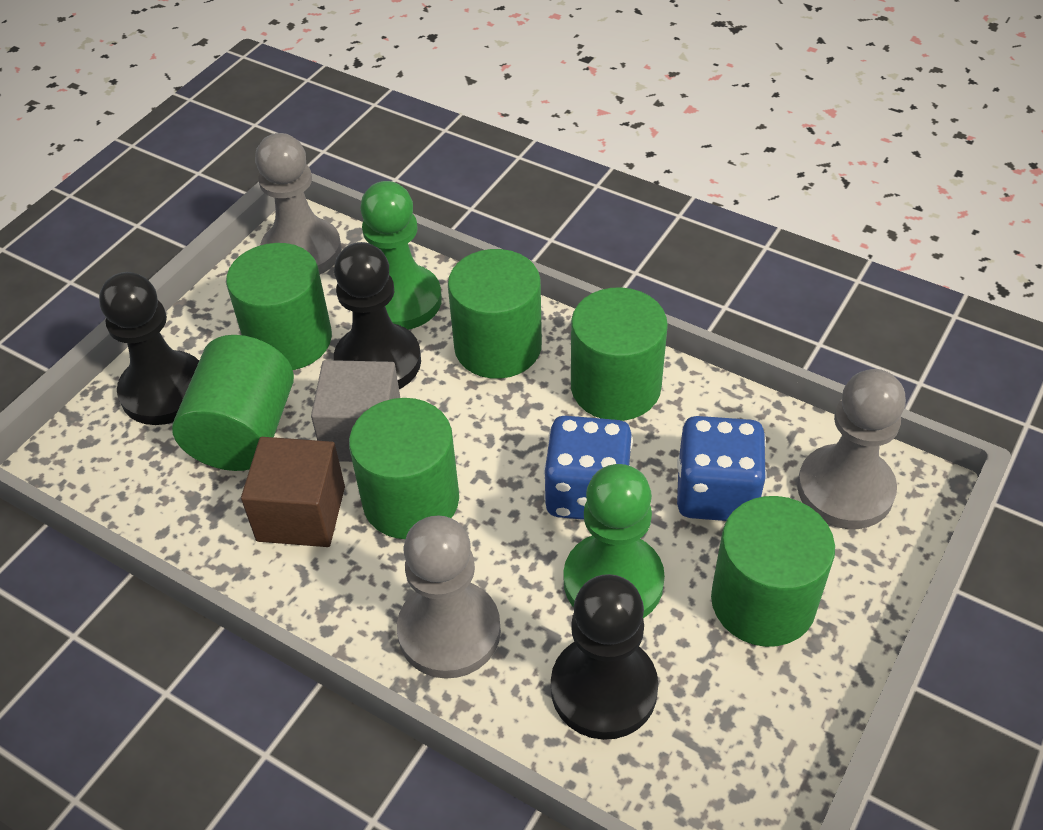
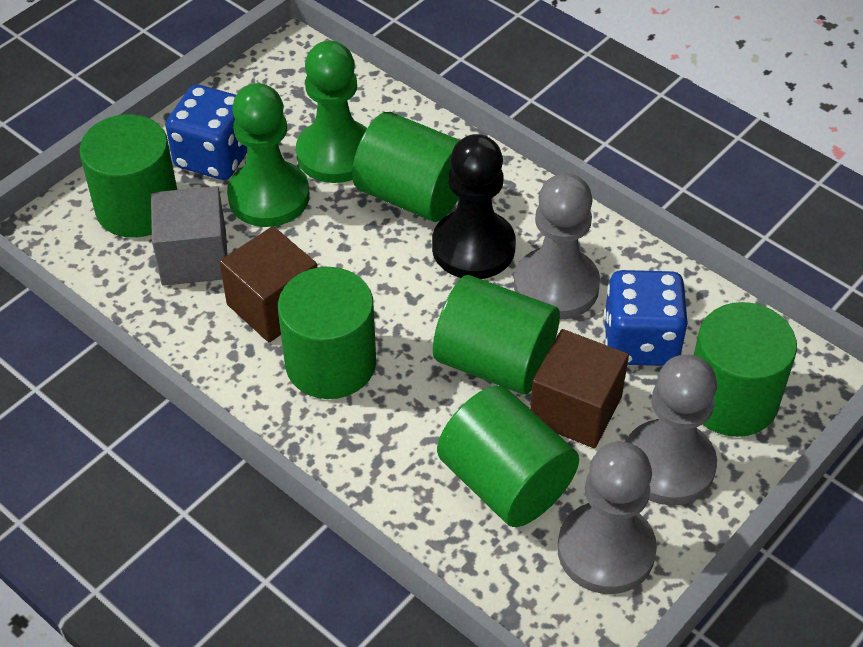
black pawn: 3 -> 1
brown cube: 1 -> 2

